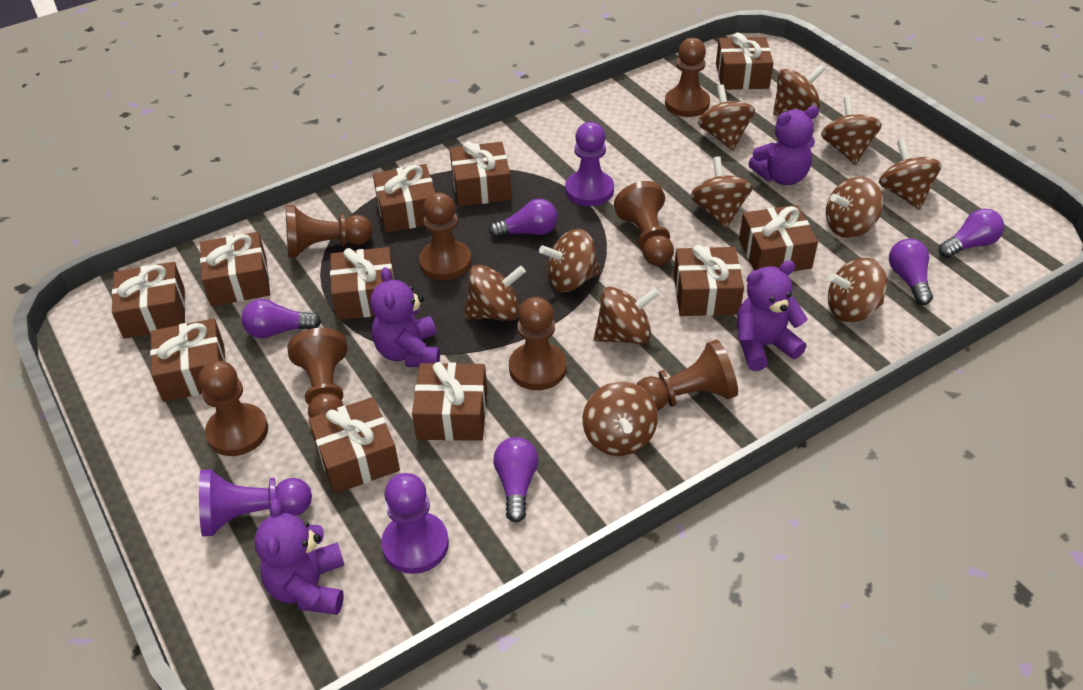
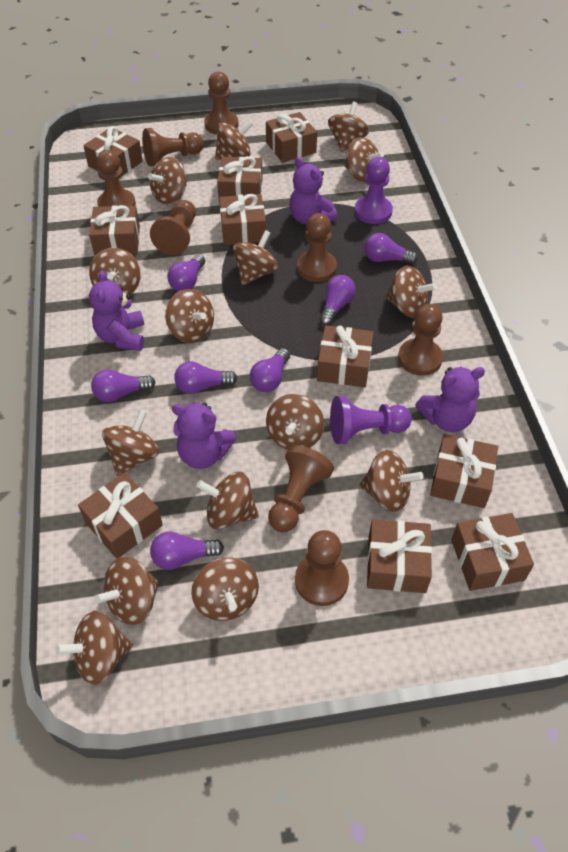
brown gift: 11 -> 10
brown spinning top: 11 -> 15
purple light bulb: 5 -> 7
purple pawn: 3 -> 2

